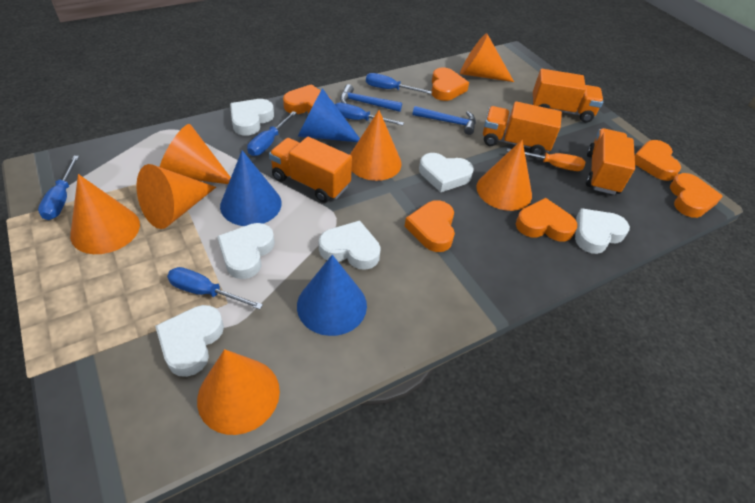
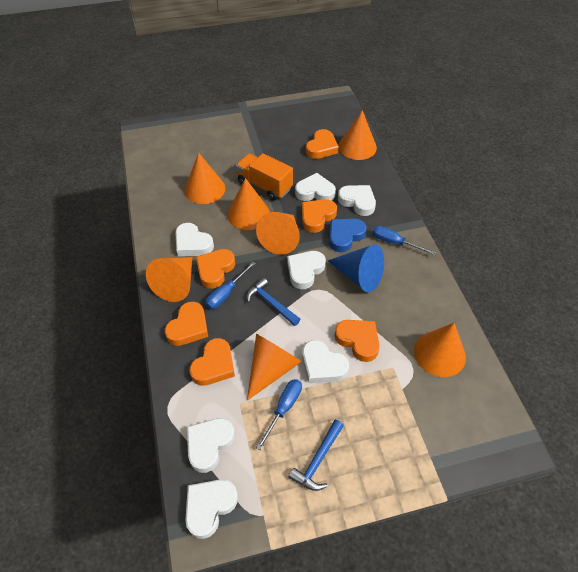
blue cone: 3 -> 1
blue heart: 0 -> 1
blue screwdriver: 5 -> 3
orange screwdriver: 1 -> 0
orange truck: 4 -> 1
white heart: 6 -> 7

